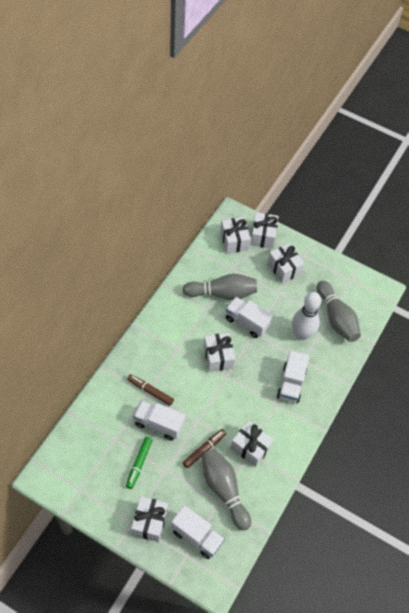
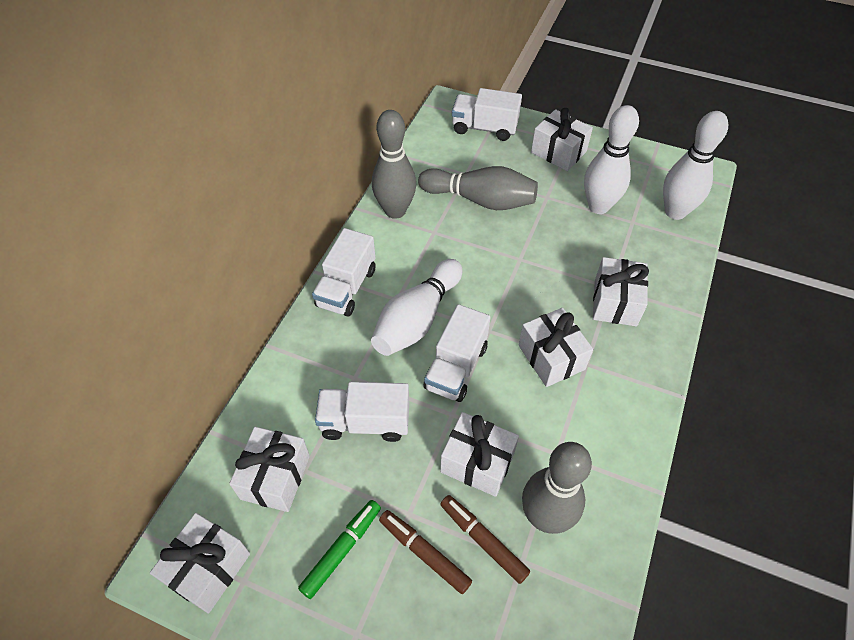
white bowling pin: 1 -> 3

